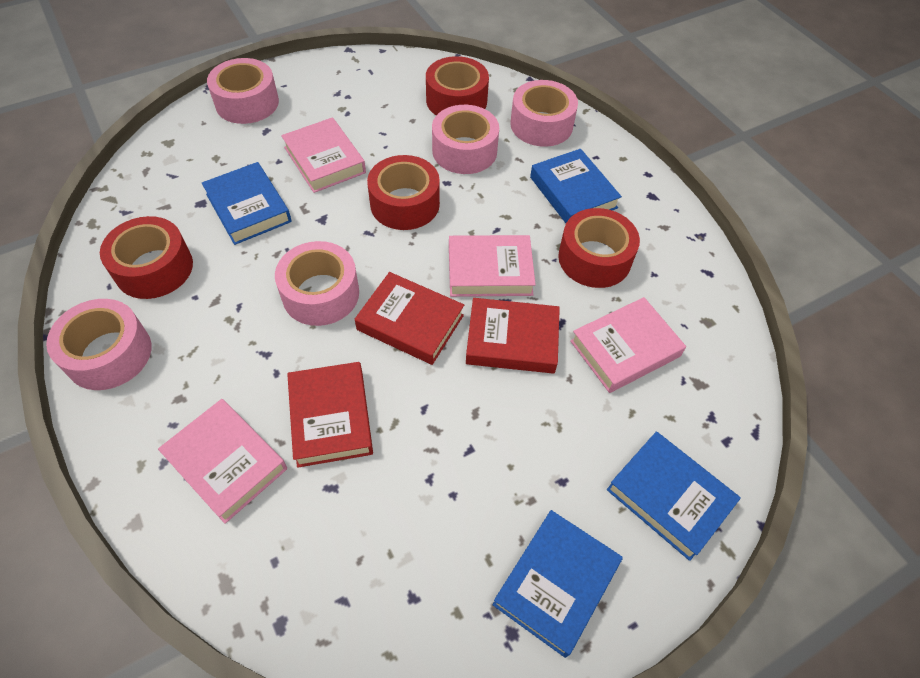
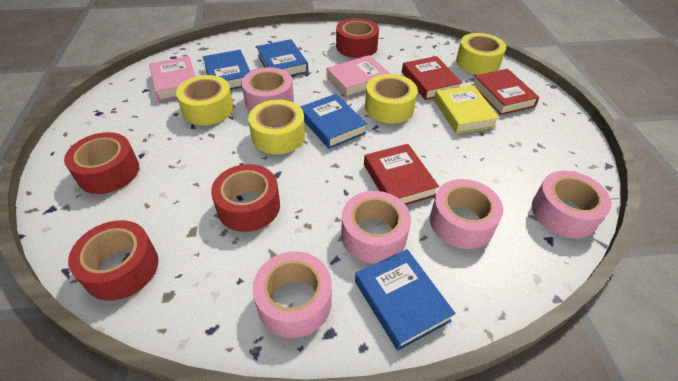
pink book: 4 -> 2
yellow book: 0 -> 1
yellow tape: 0 -> 4

